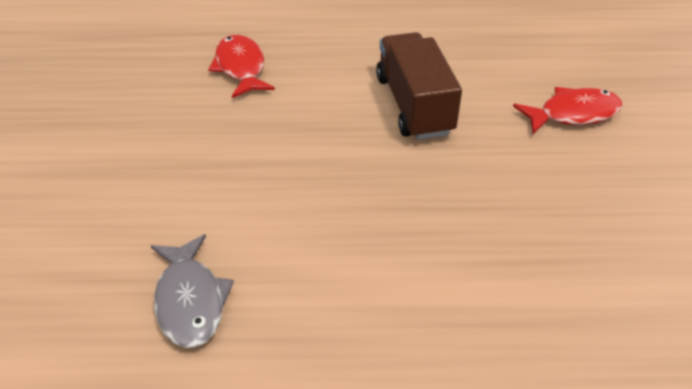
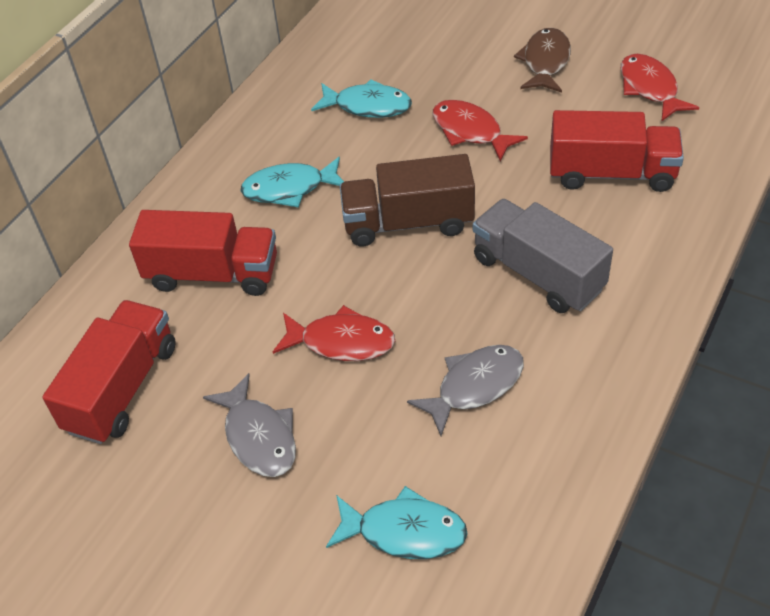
brown fish: 0 -> 1
grey fish: 1 -> 2
grey truck: 0 -> 1
red fish: 2 -> 3
red truck: 0 -> 3
turquoise fish: 0 -> 3

